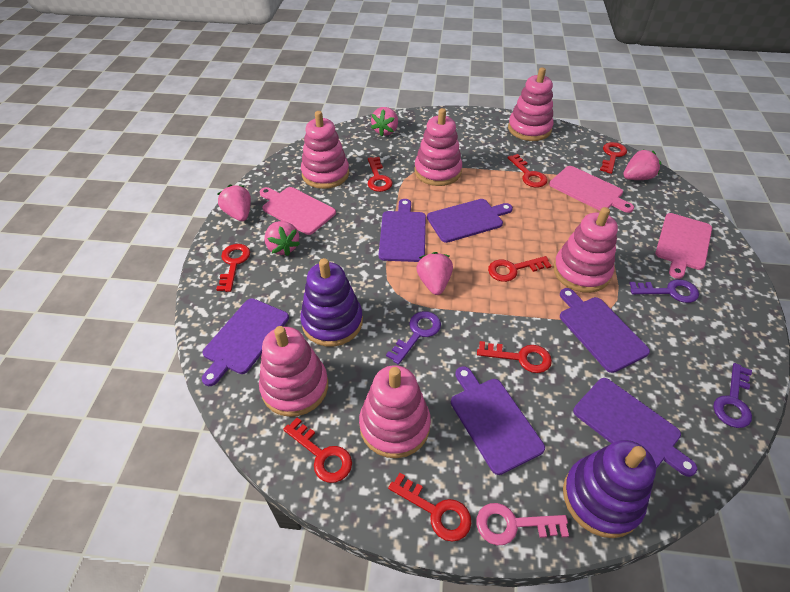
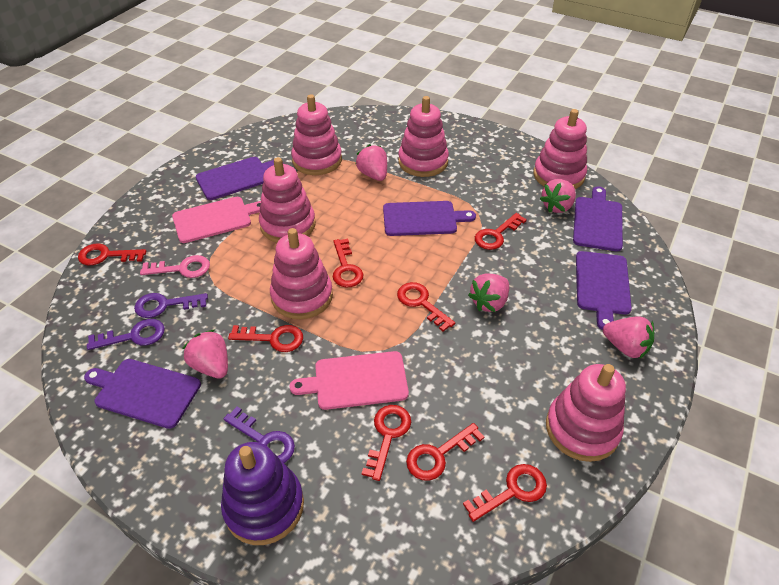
pink cutting board: 3 -> 2
purple cutting board: 6 -> 5
purple stacking toy: 2 -> 1

